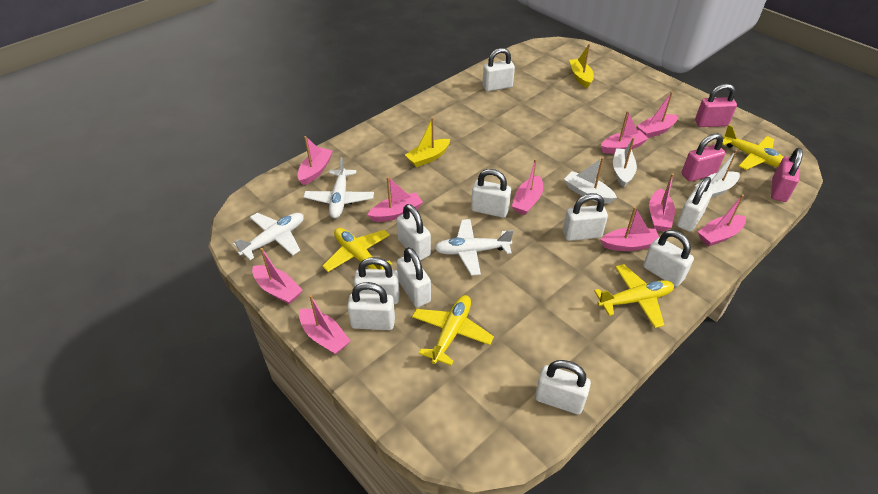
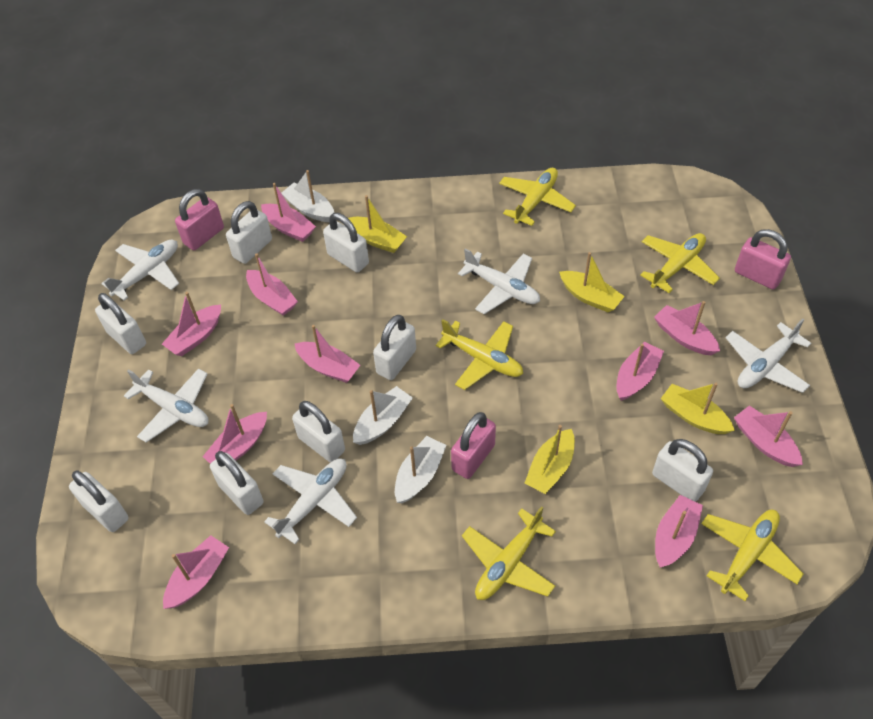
white padlock: 10 -> 8
white plane: 3 -> 5
yellow boat: 2 -> 4
yellow plane: 4 -> 5

